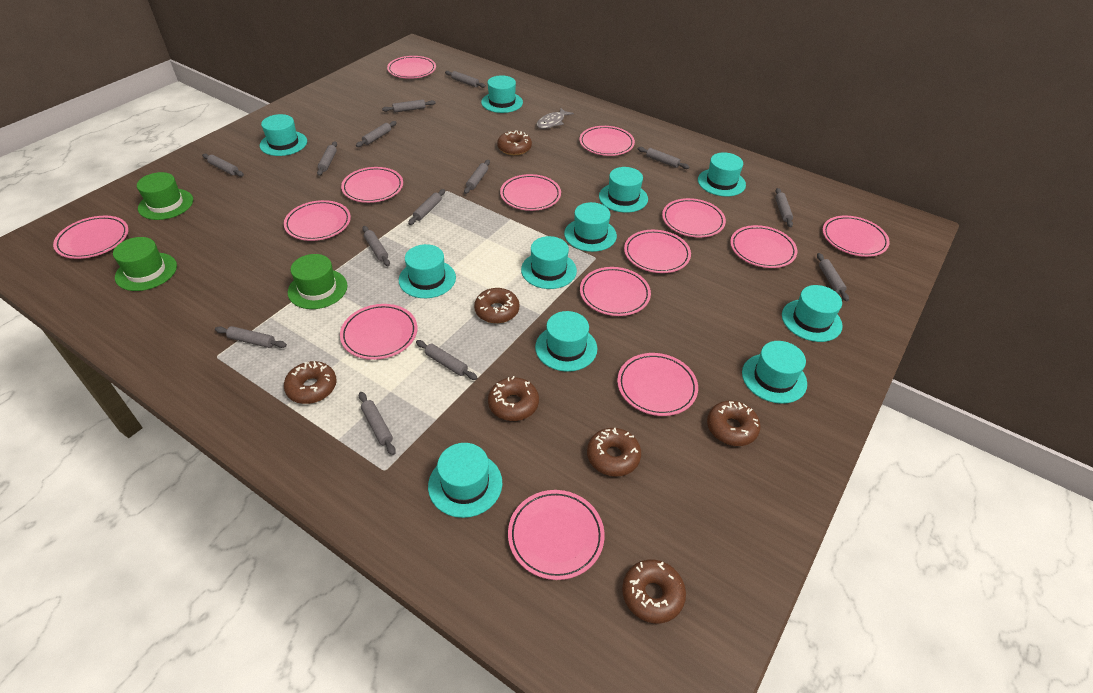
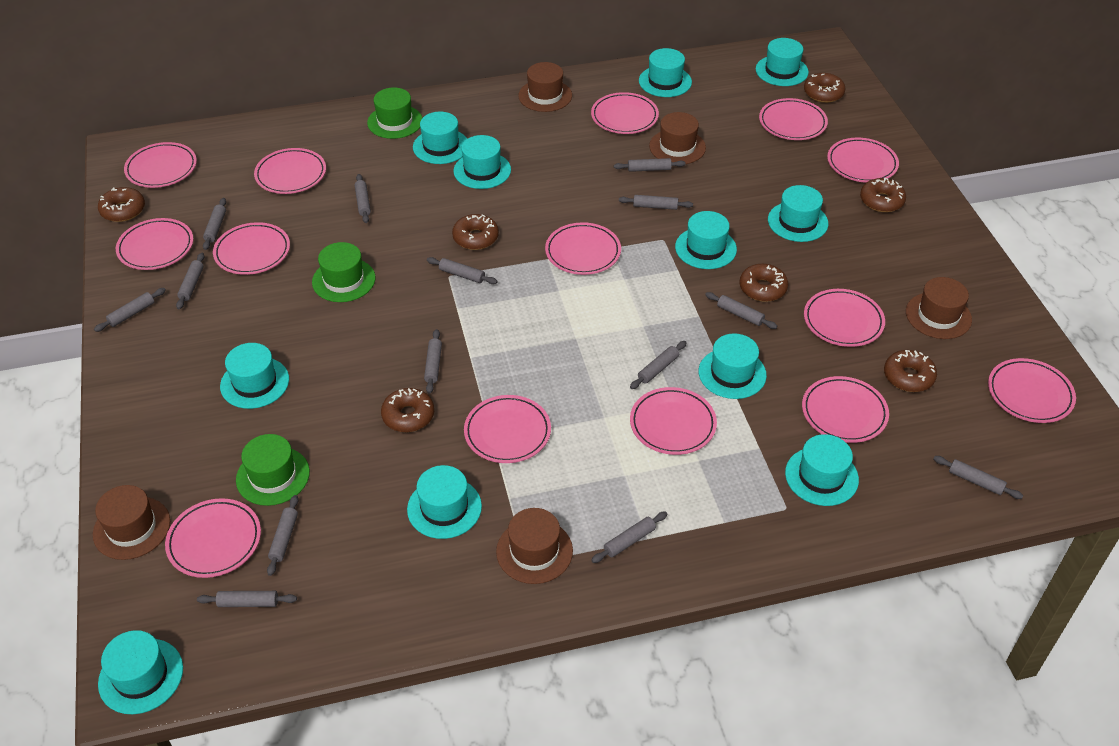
brown hat: 0 -> 5
grey fish: 1 -> 0

